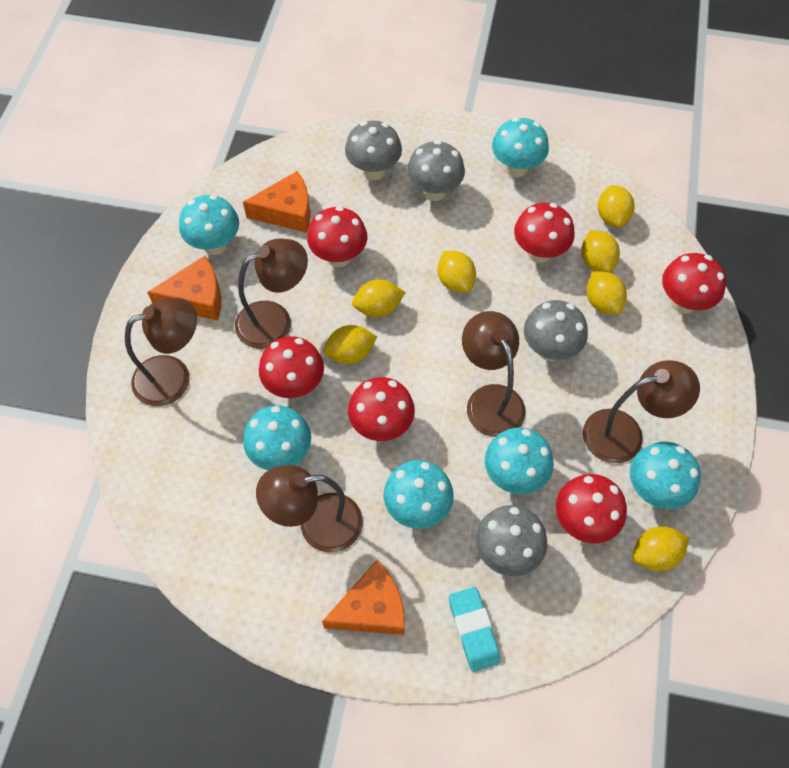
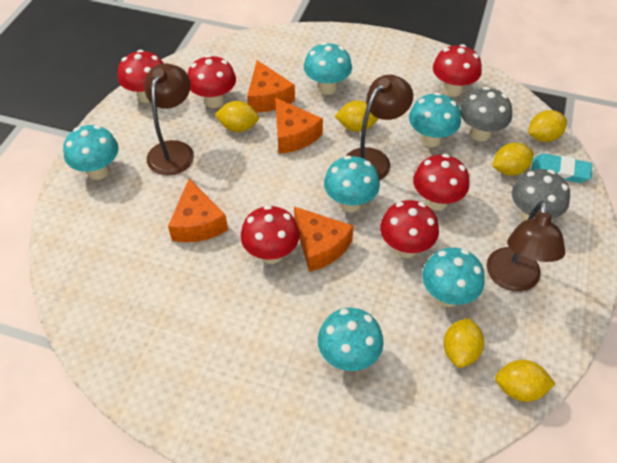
brown lamp: 5 -> 3
grey mushroom: 4 -> 2
orange cheese: 3 -> 4
yellow lemon: 7 -> 6

